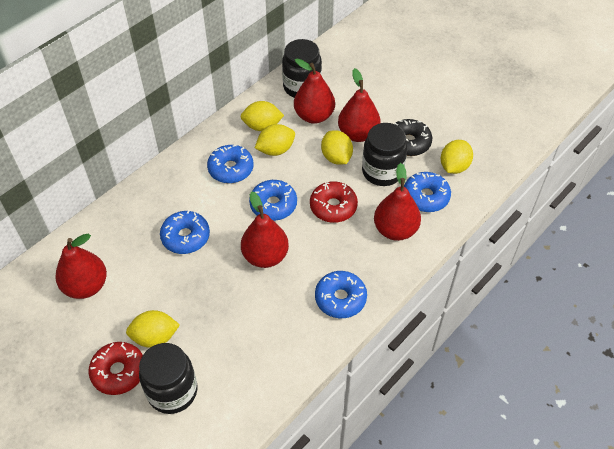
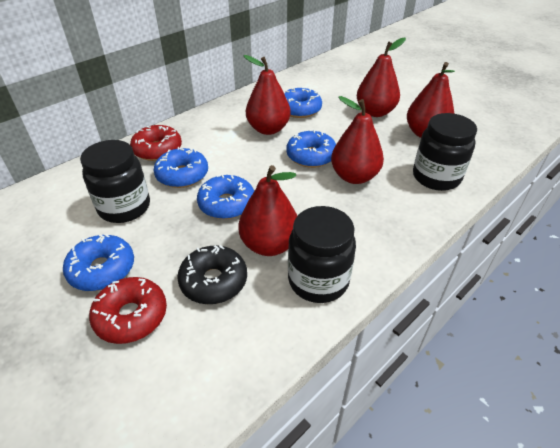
yellow lemon: 5 -> 0

